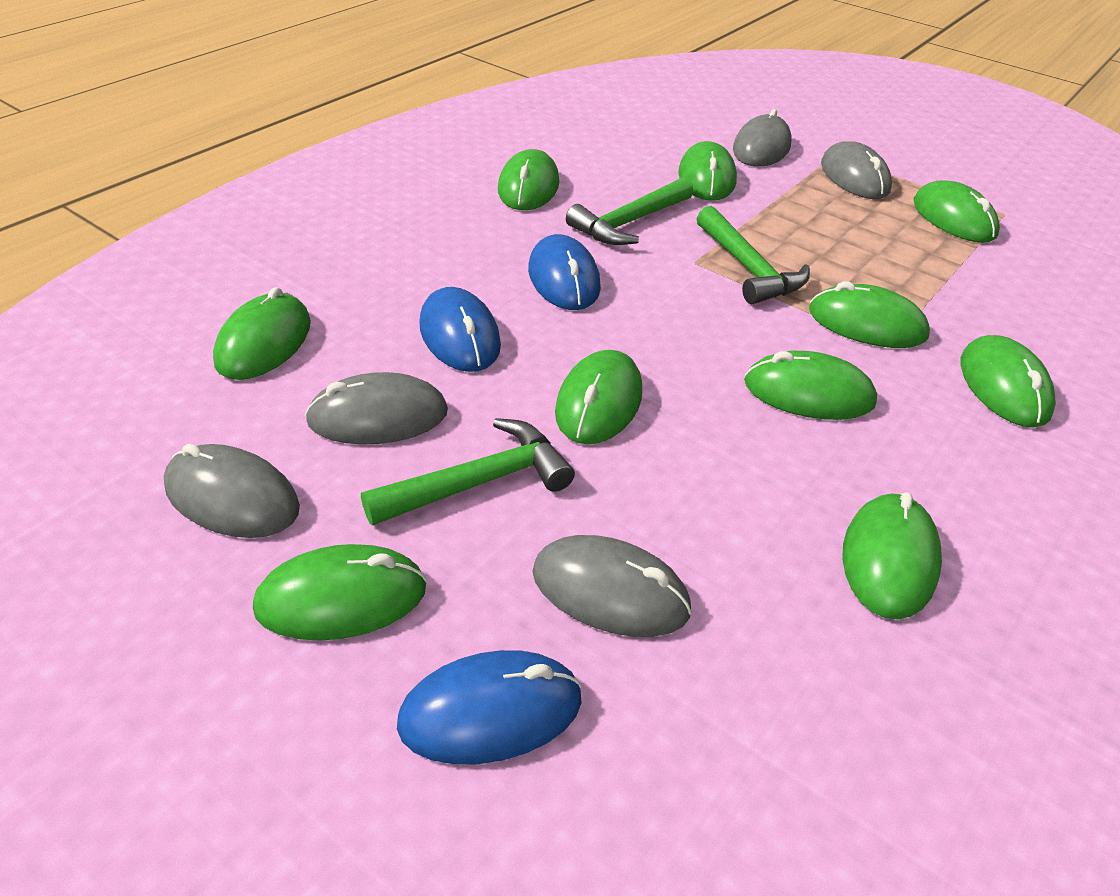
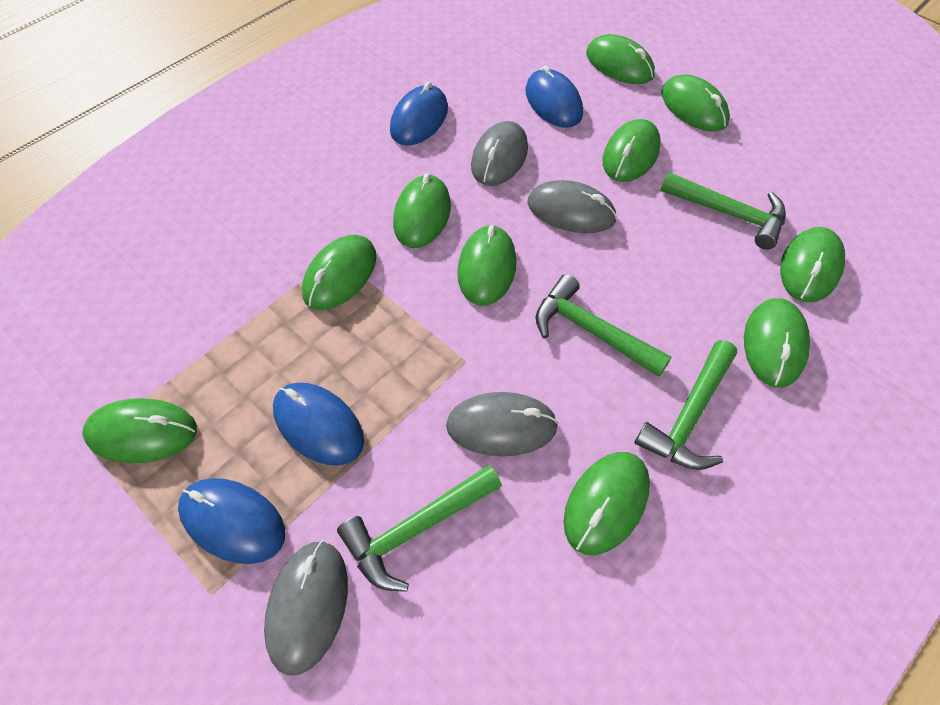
blue mouse: 3 -> 4
green hammer: 3 -> 4
grey mouse: 5 -> 4

